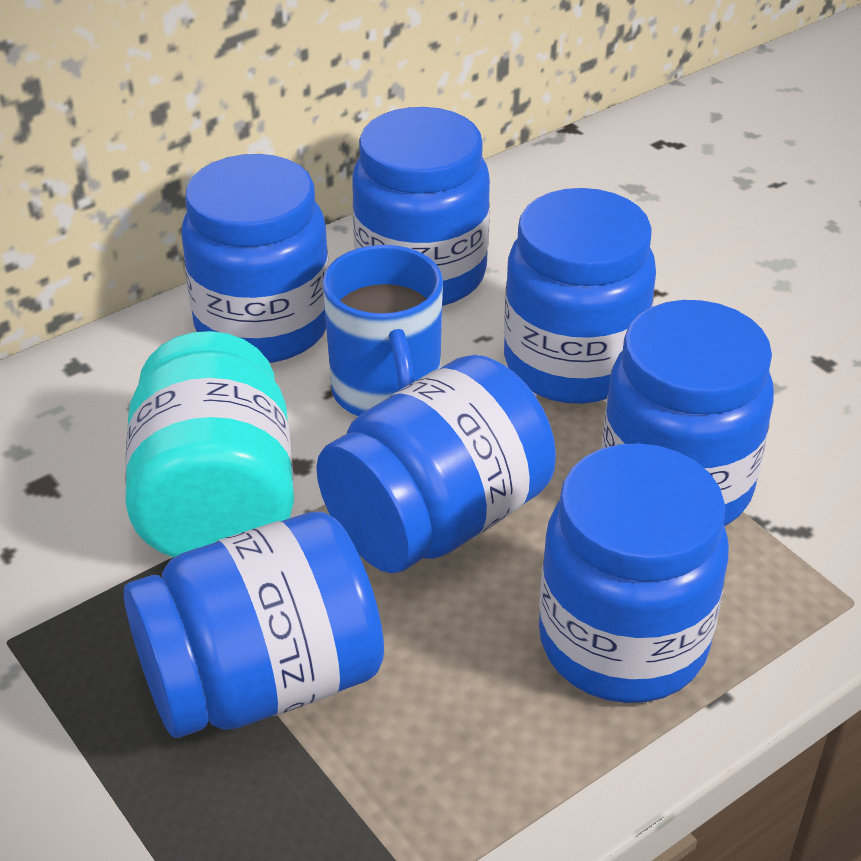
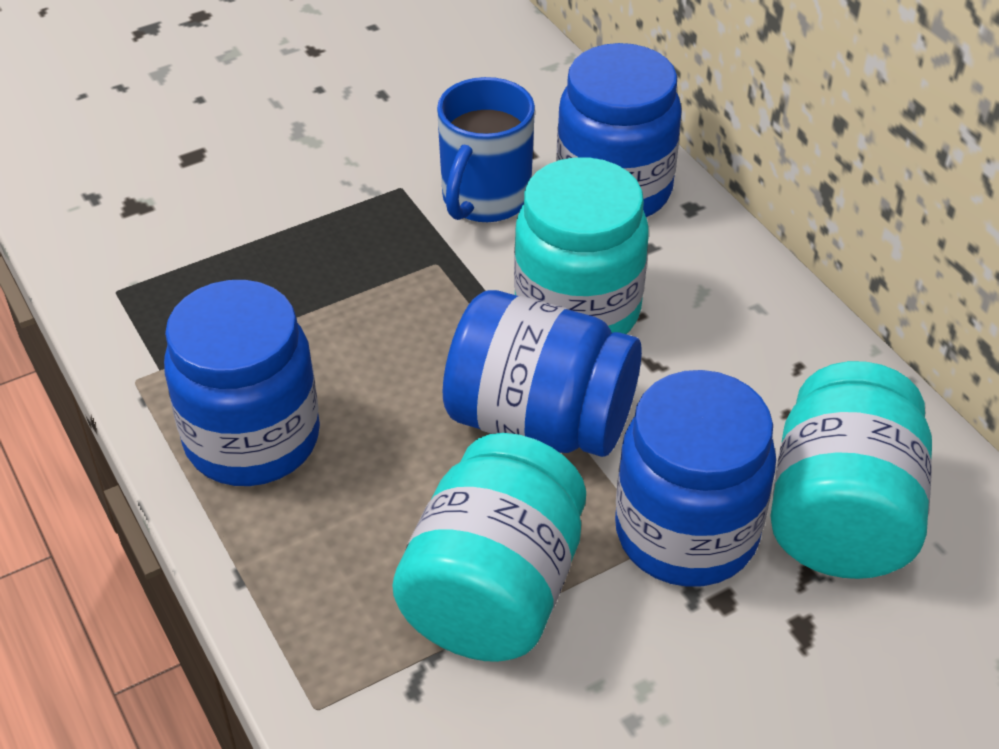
blue jar: 7 -> 4
turquoise jar: 1 -> 3

